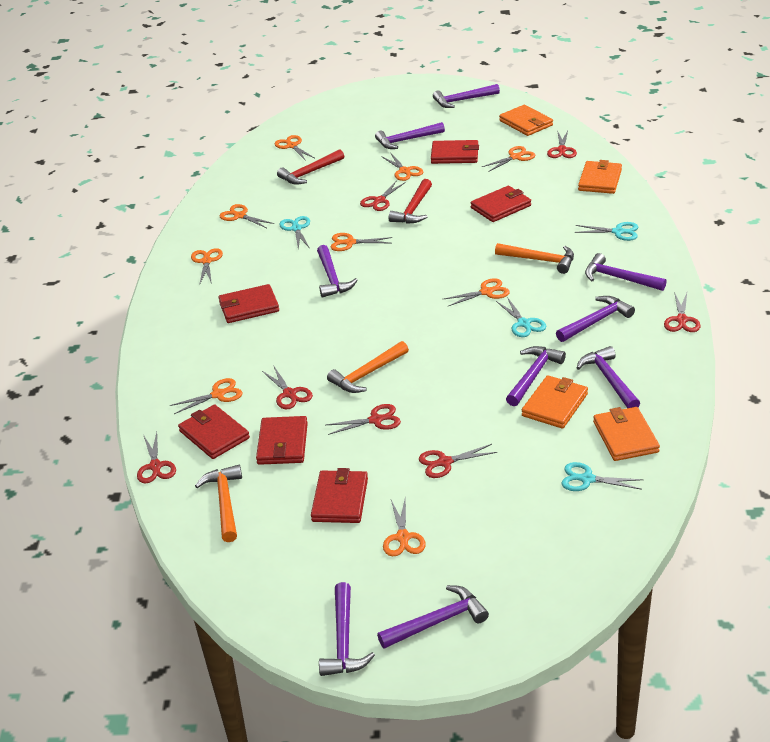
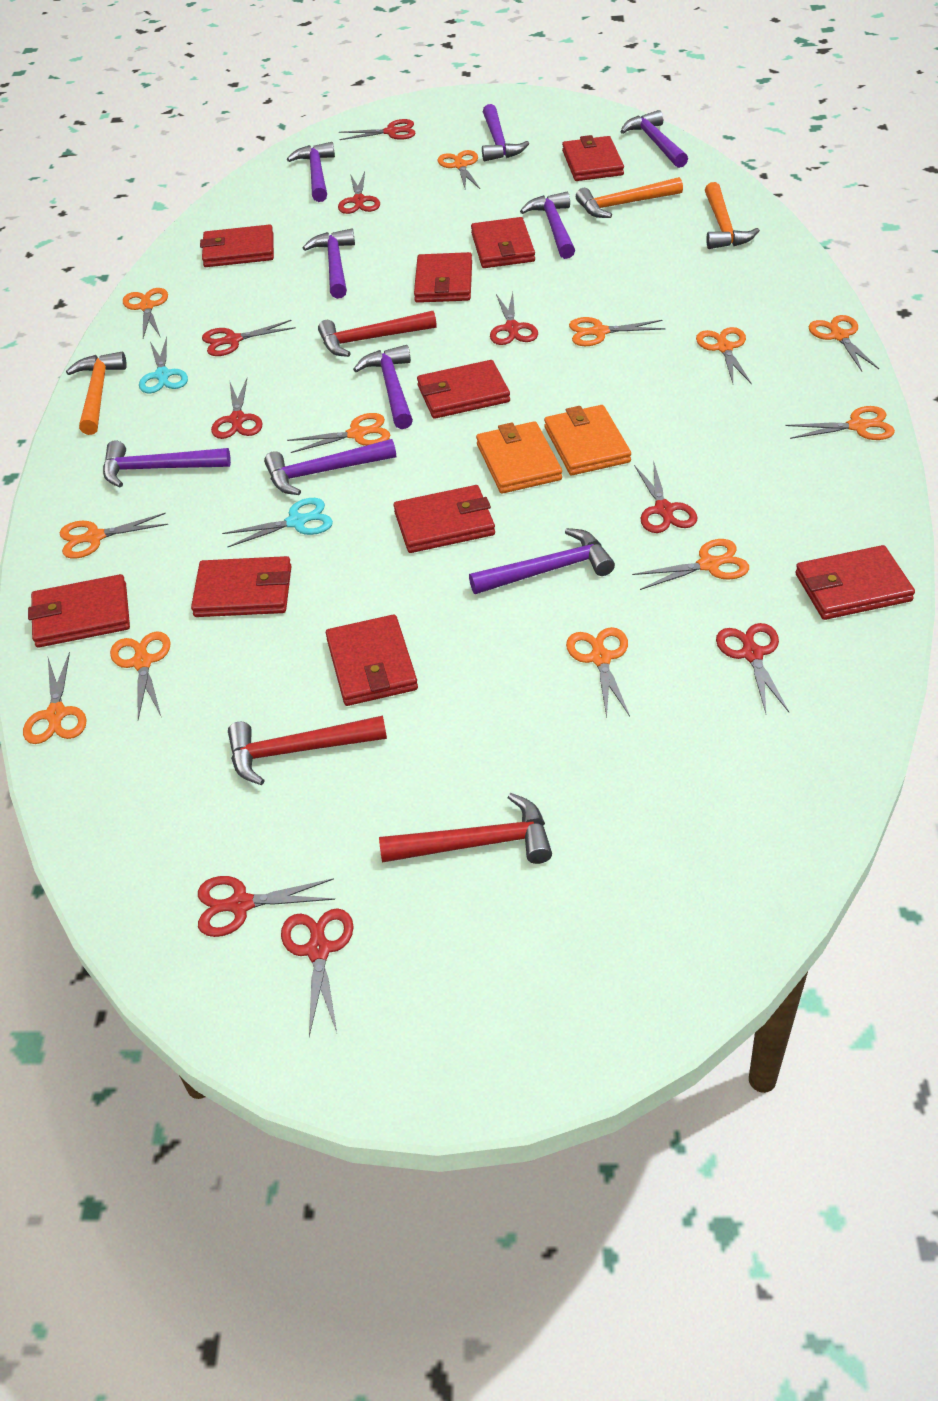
orange scissors: 9 -> 12
orange wallet: 4 -> 2
red hammer: 2 -> 3
red scissors: 7 -> 9
red wallet: 6 -> 10
turquoise scissors: 4 -> 2

